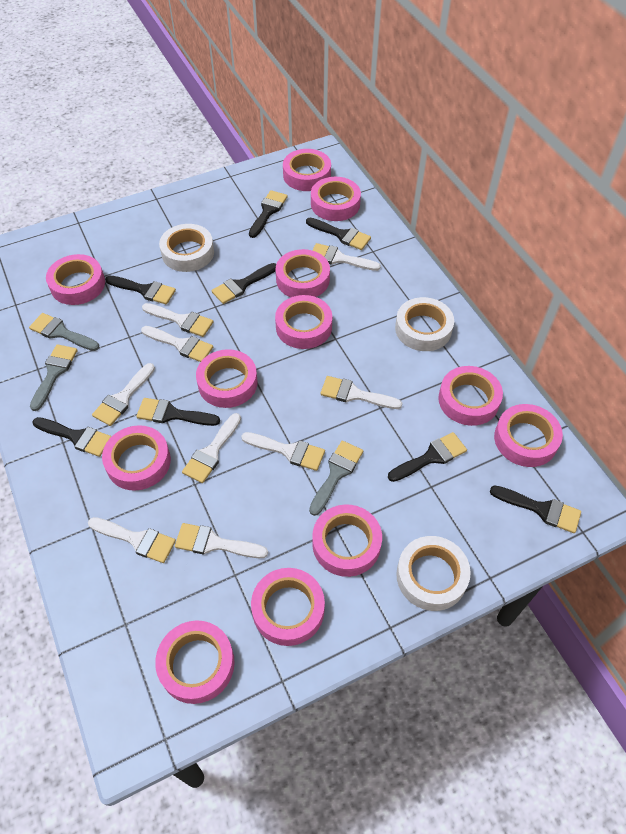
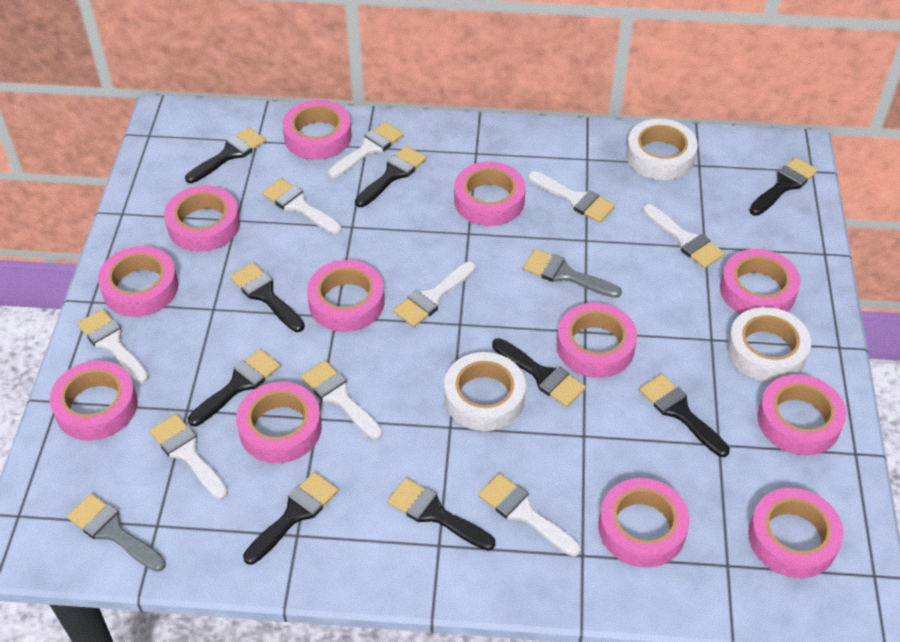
black brush: 8 -> 9
grey brush: 3 -> 2

